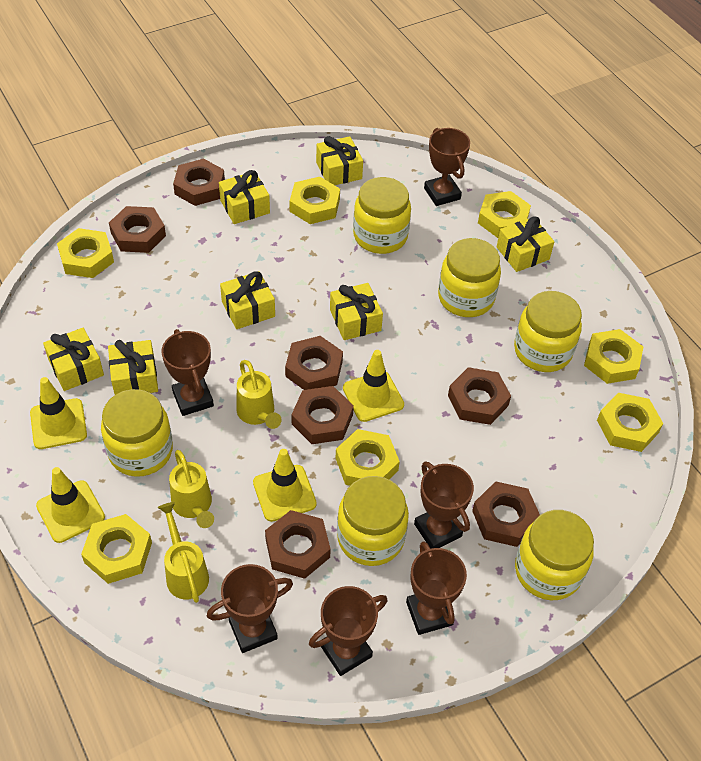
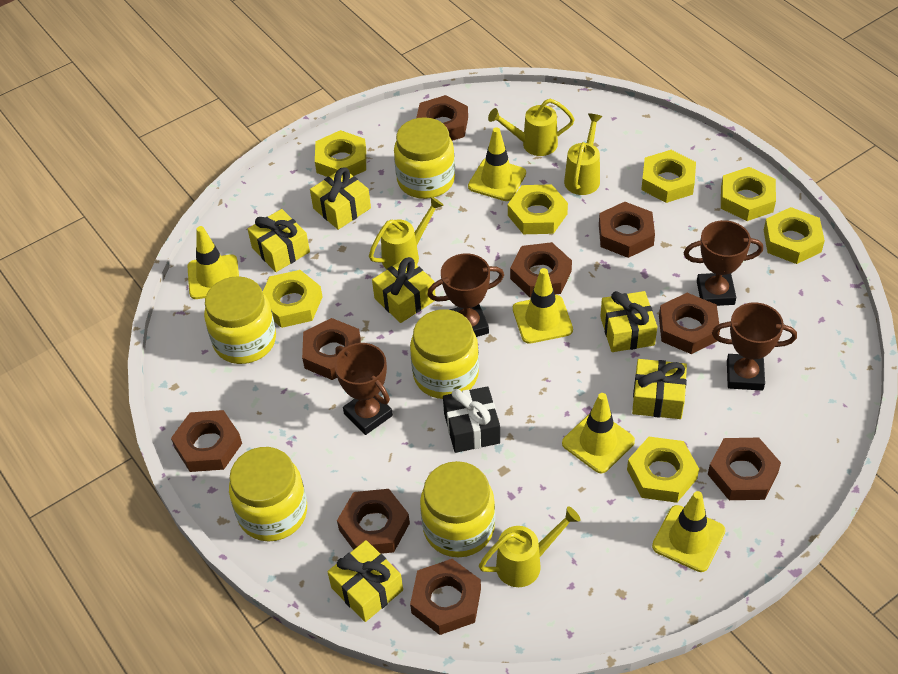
black gift: 0 -> 1
brown nut: 7 -> 9
brown trophy: 6 -> 4
yellow gift: 7 -> 6
yellow jar: 6 -> 5
yellow traffic cone: 4 -> 5
yellow watering can: 3 -> 4

